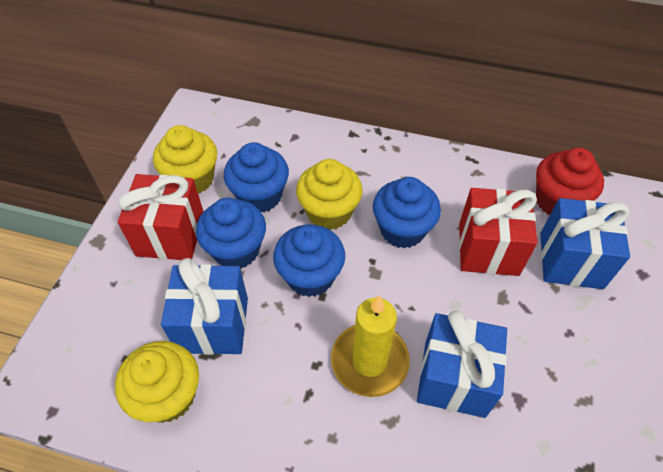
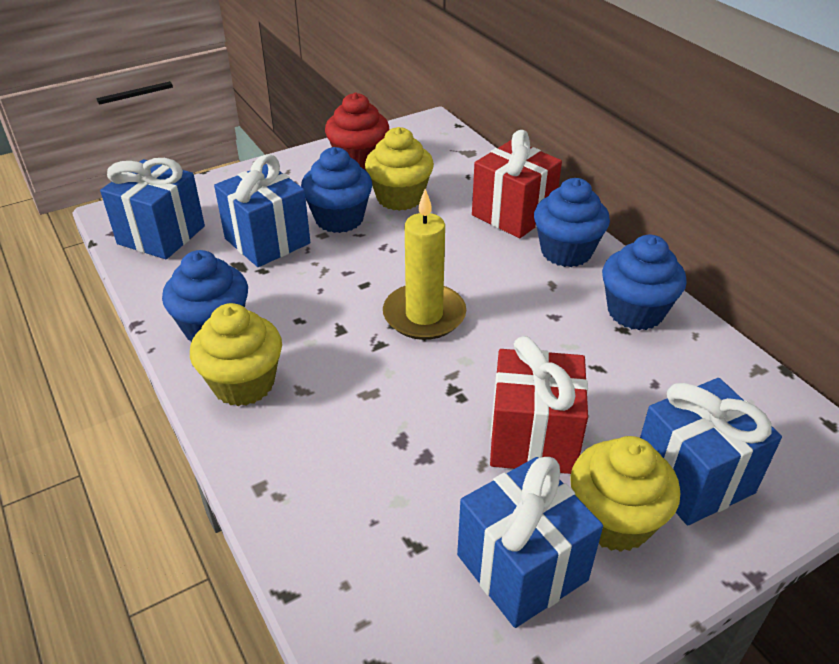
blue gift: 3 -> 4

